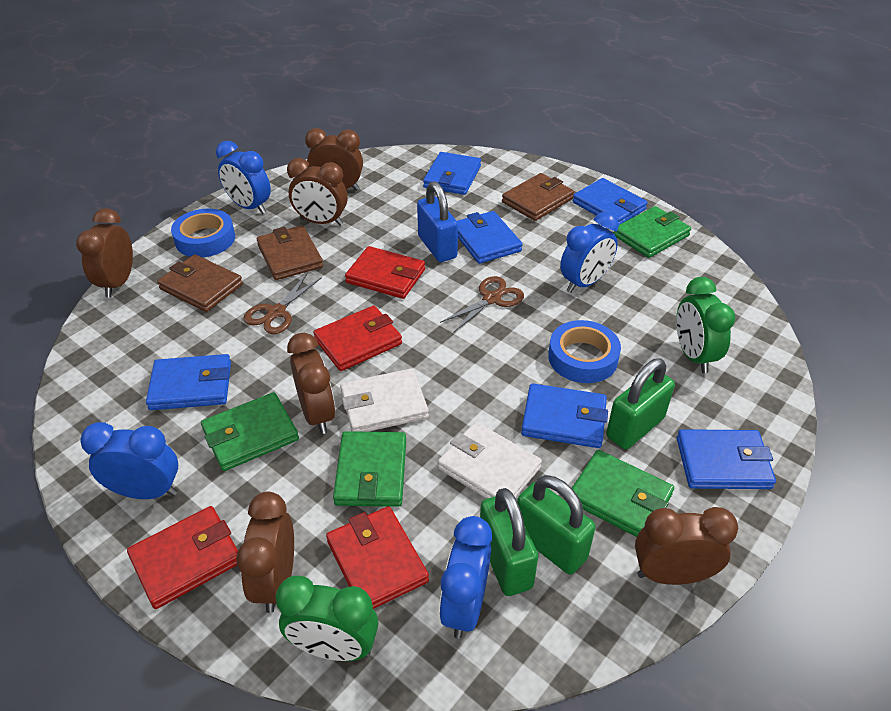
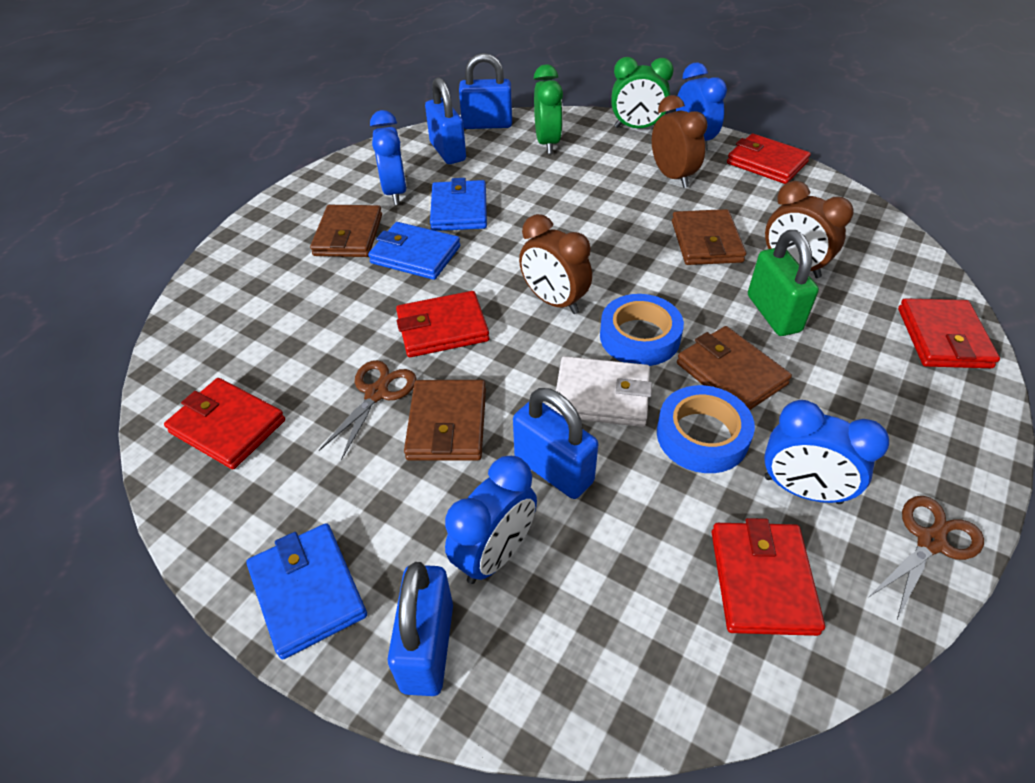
blue padlock: 1 -> 4
blue wallet: 6 -> 3
brown clock: 6 -> 3
brown wallet: 3 -> 4
green padlock: 3 -> 1
green wallet: 4 -> 0
red wallet: 4 -> 5
white wallet: 2 -> 1

